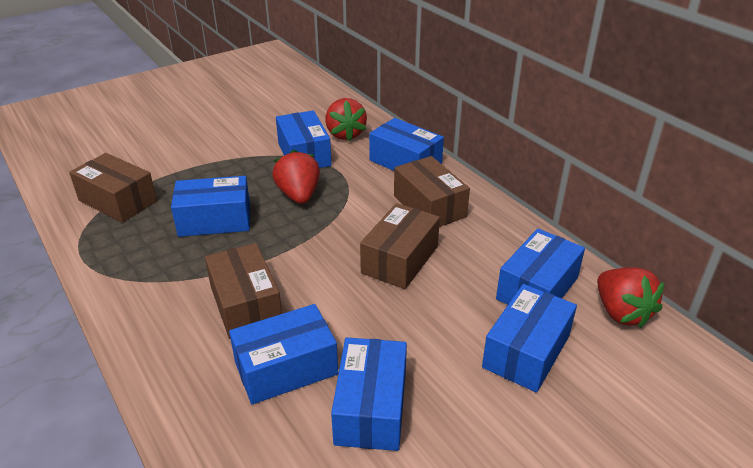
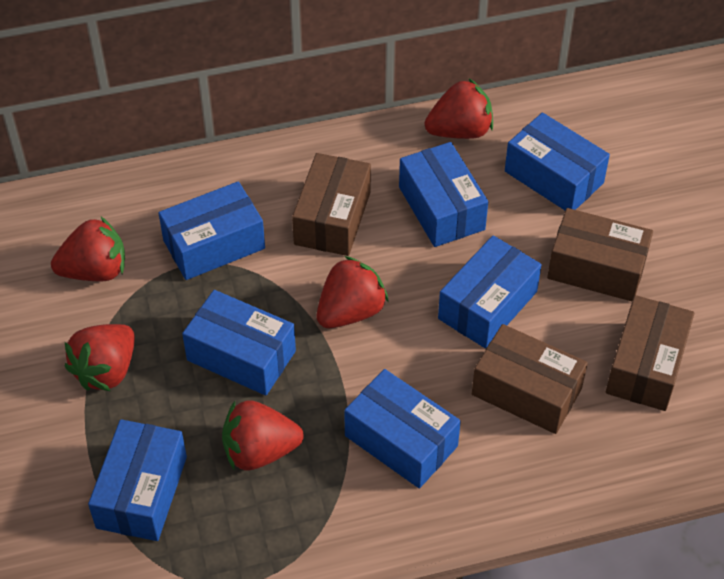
red strawberry: 3 -> 5

